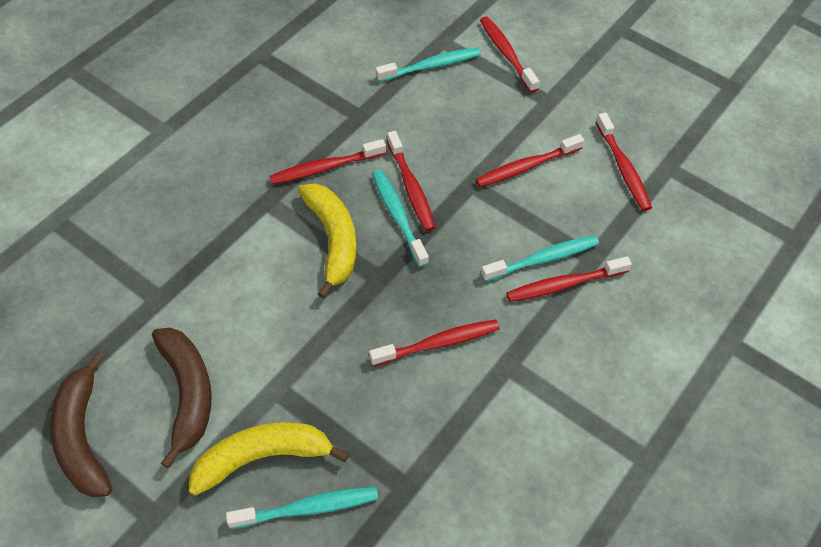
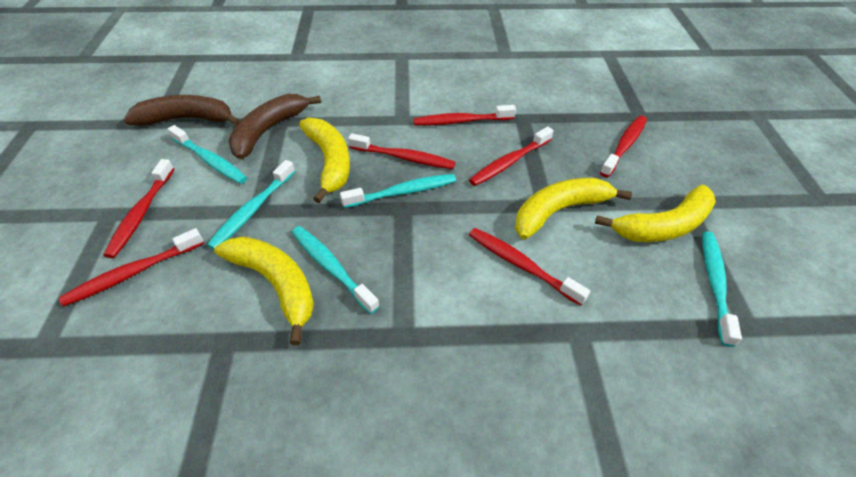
turquoise toothbrush: 4 -> 5
yellow banana: 2 -> 4

